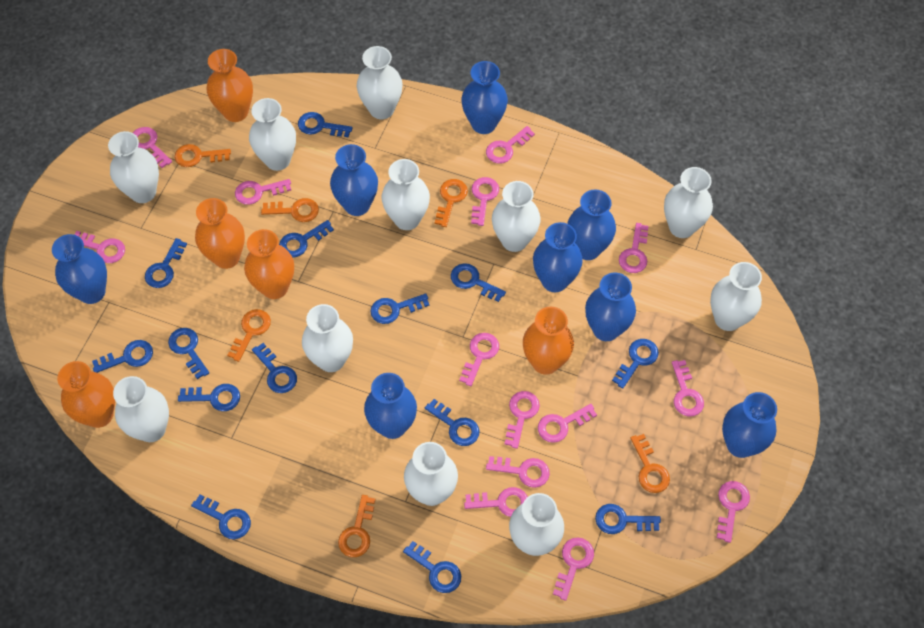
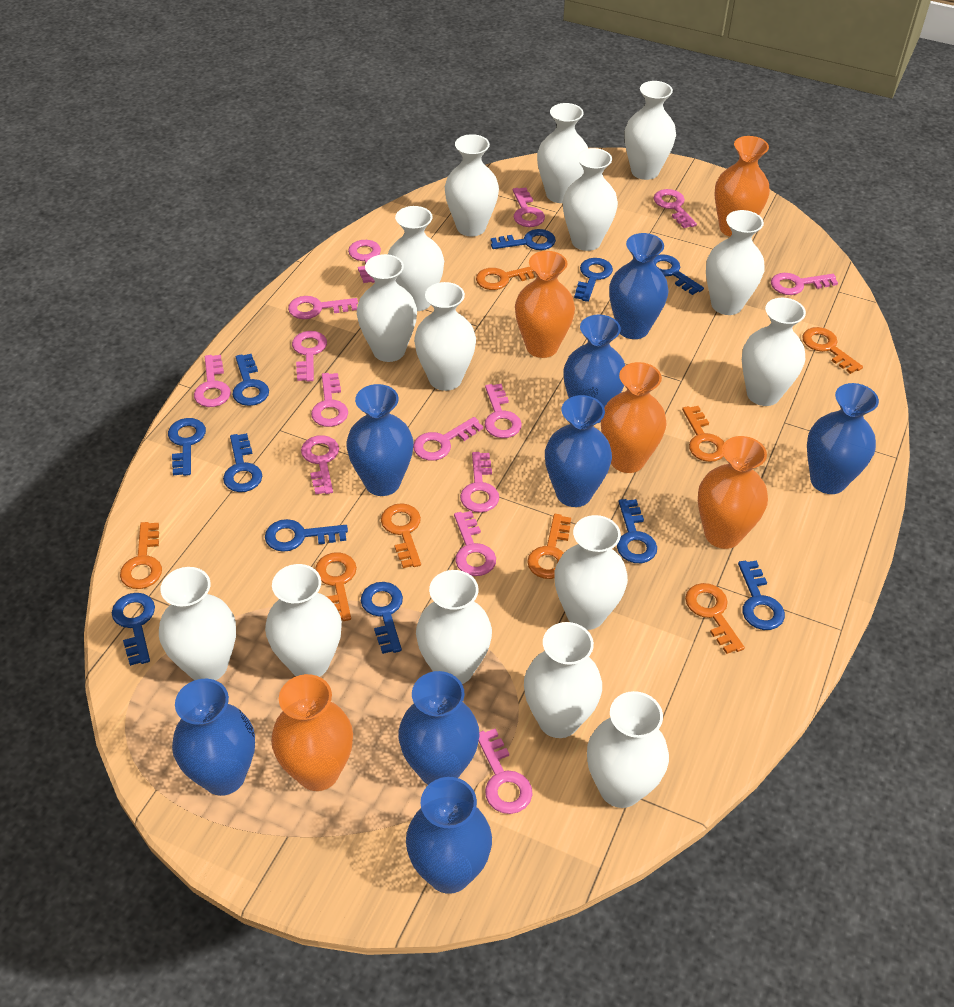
blue key: 14 -> 11
orange key: 6 -> 8
white vase: 11 -> 15

